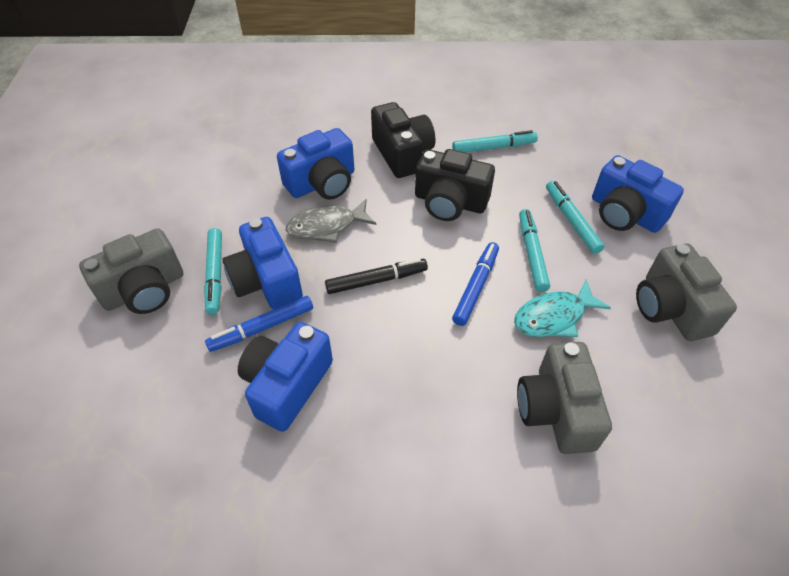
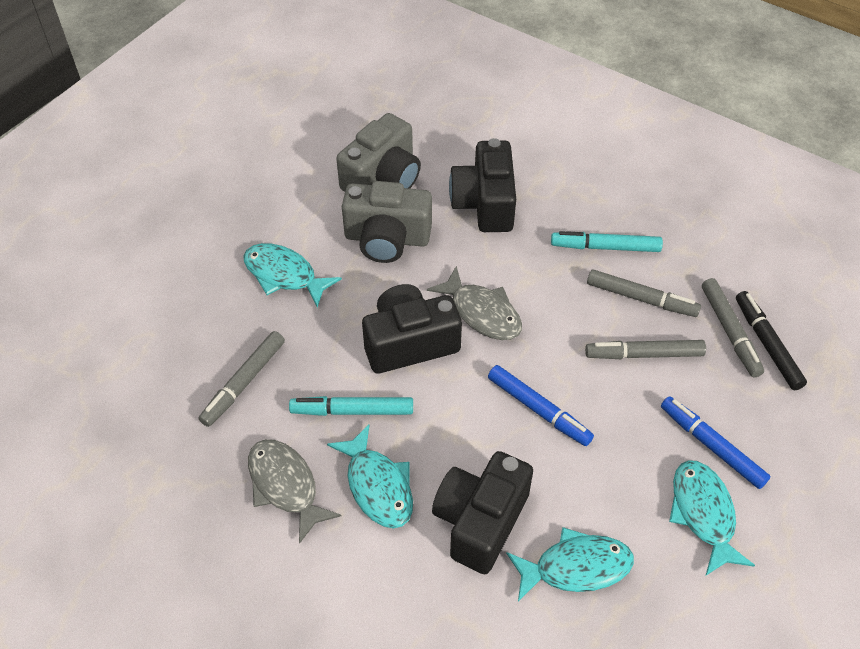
black camera: 2 -> 3
blue camera: 4 -> 0
grey camera: 3 -> 2
grey fish: 1 -> 2
grey marker: 0 -> 4
turquoise fish: 1 -> 4
turquoise marker: 4 -> 2

